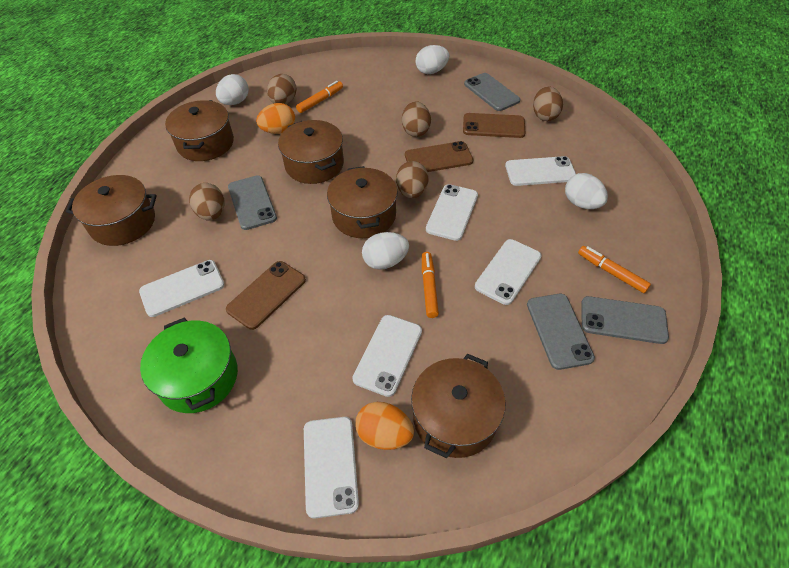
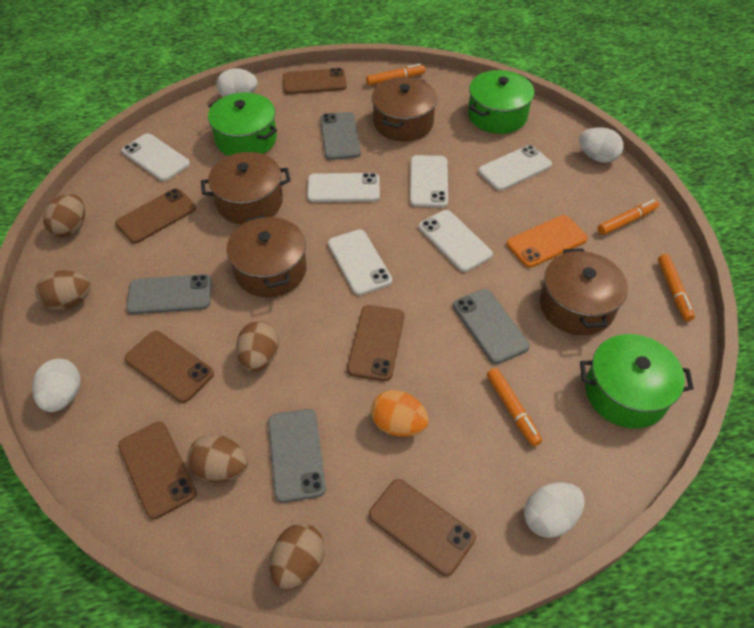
brown phone: 3 -> 6
brown pot: 5 -> 4
green pot: 1 -> 3
orange egg: 2 -> 1
orange marker: 3 -> 4
orange phone: 0 -> 1

